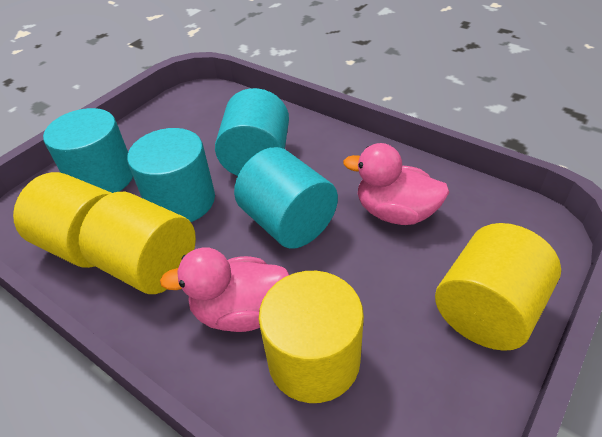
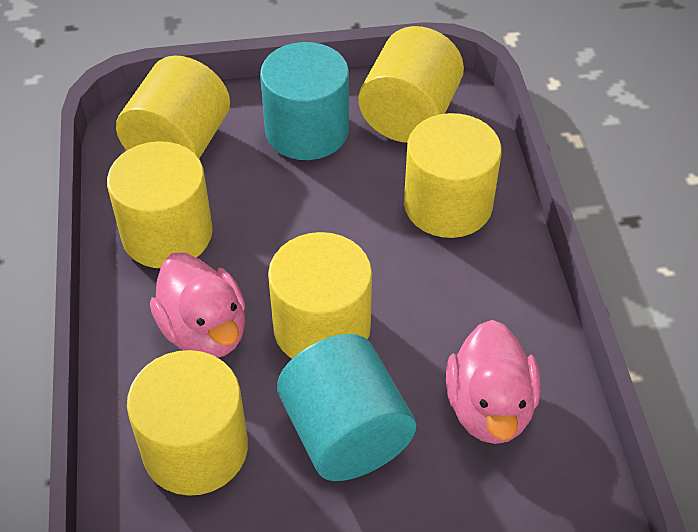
turquoise cylinder: 4 -> 2
yellow cylinder: 4 -> 6

